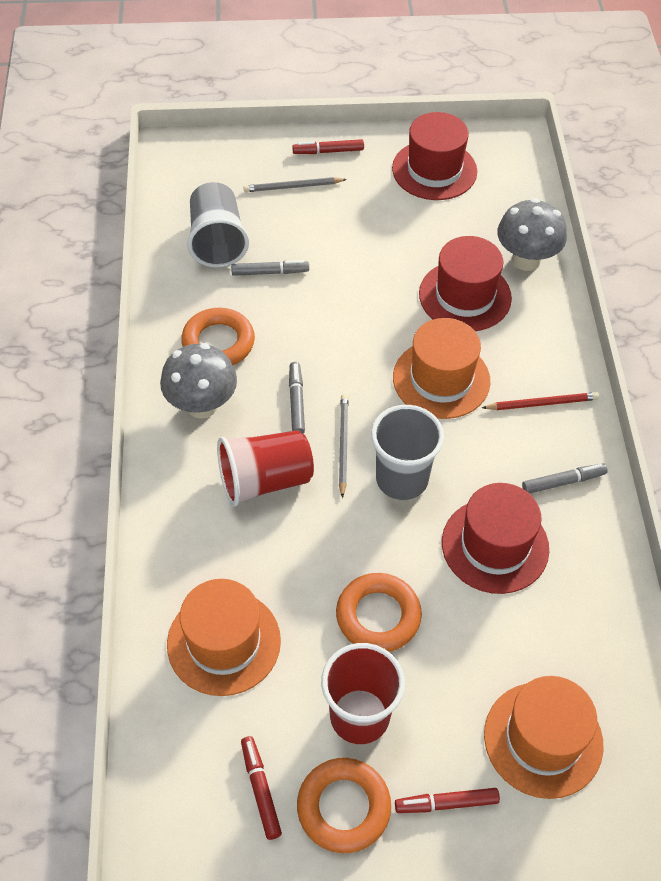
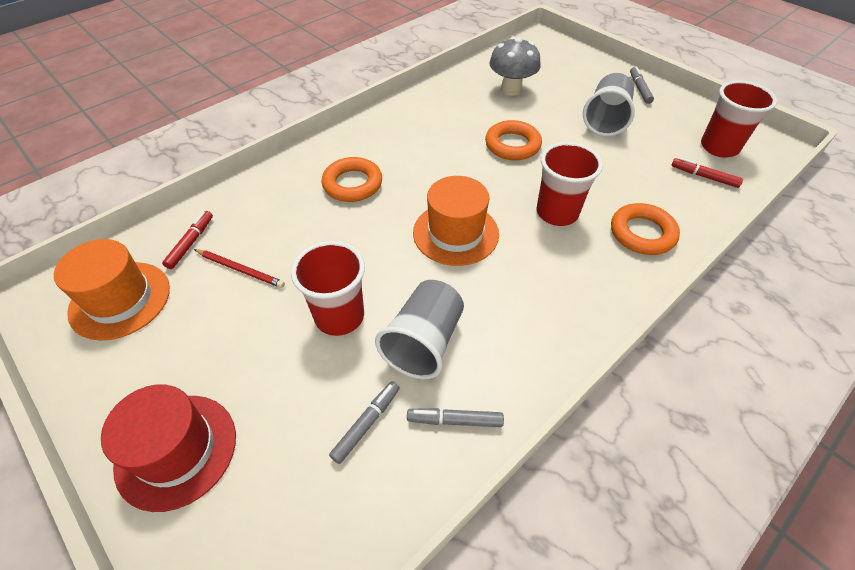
grey mushroom: 2 -> 1
grey pencil: 2 -> 0
orange hat: 3 -> 2
red cup: 2 -> 3
red hat: 3 -> 1
red marker: 3 -> 2

